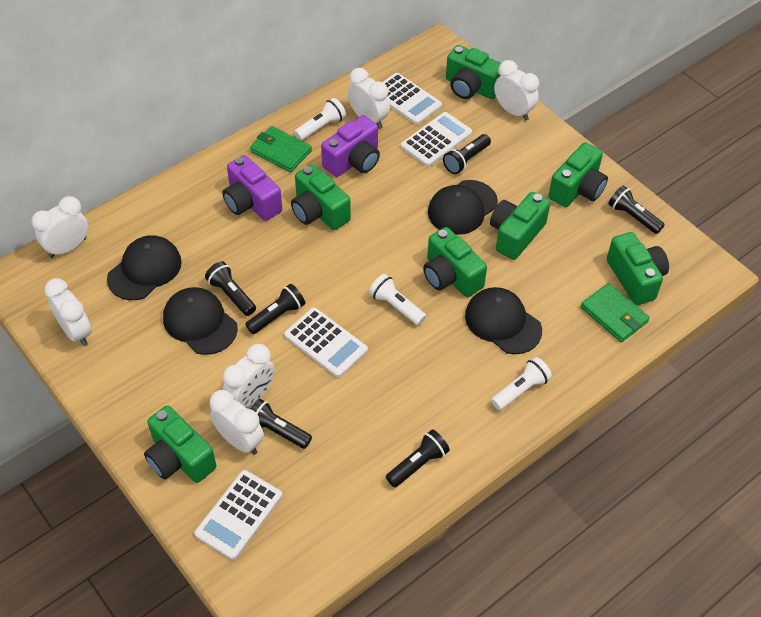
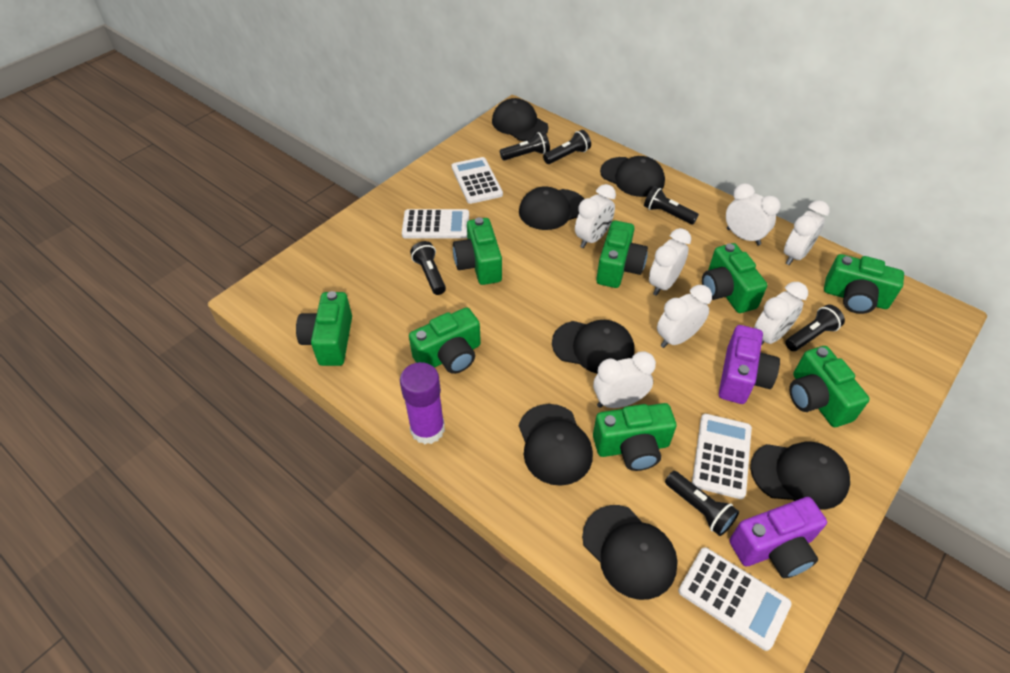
black cap: 4 -> 7
green camera: 7 -> 8
green wallet: 2 -> 0
purple glue stick: 0 -> 1
white clock: 6 -> 7
white flashlight: 3 -> 0

